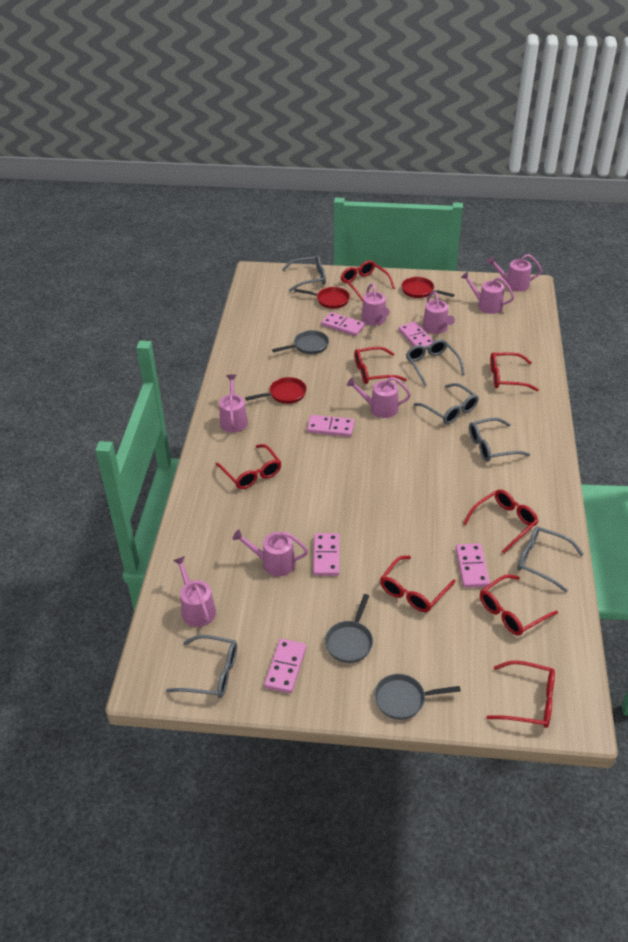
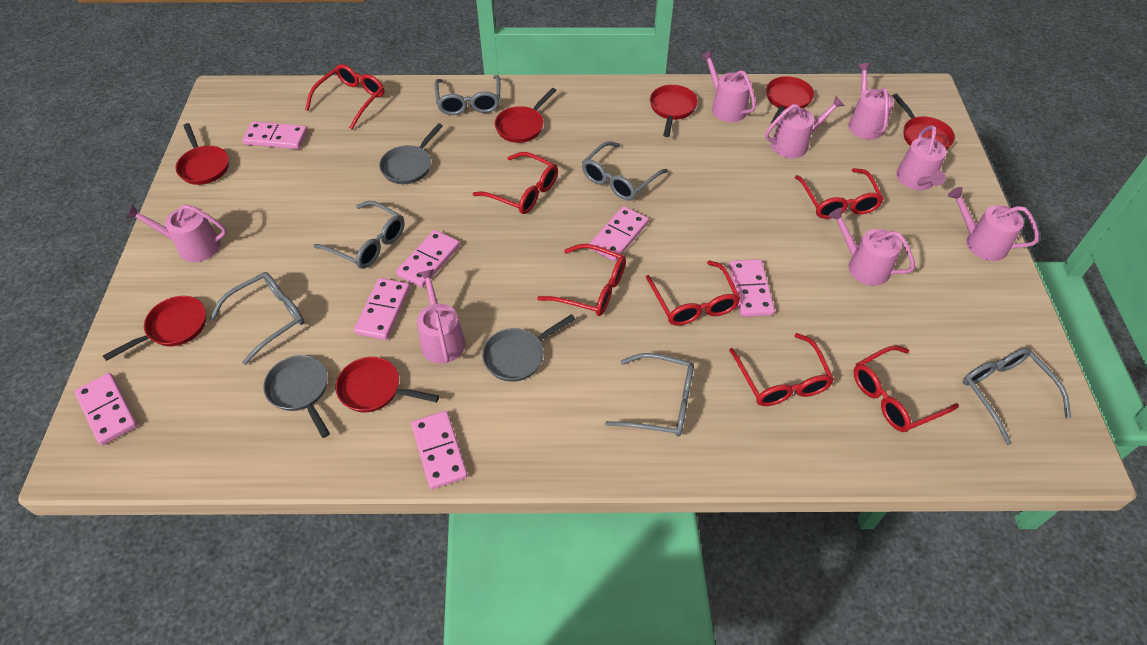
pink domino: 6 -> 7
red glasses: 8 -> 7
red pan: 3 -> 7

